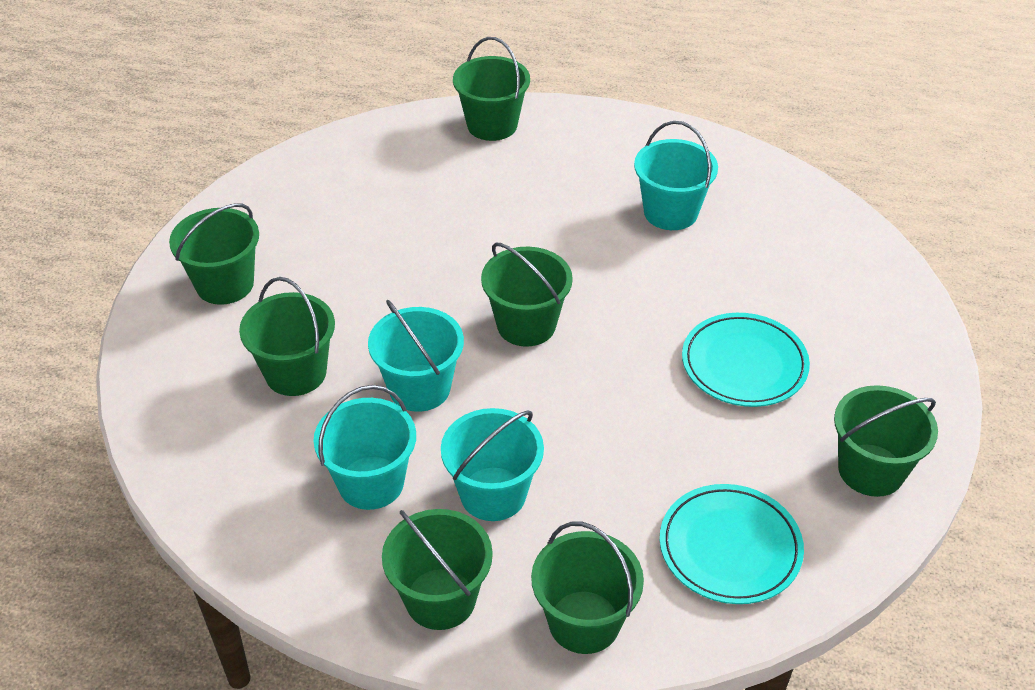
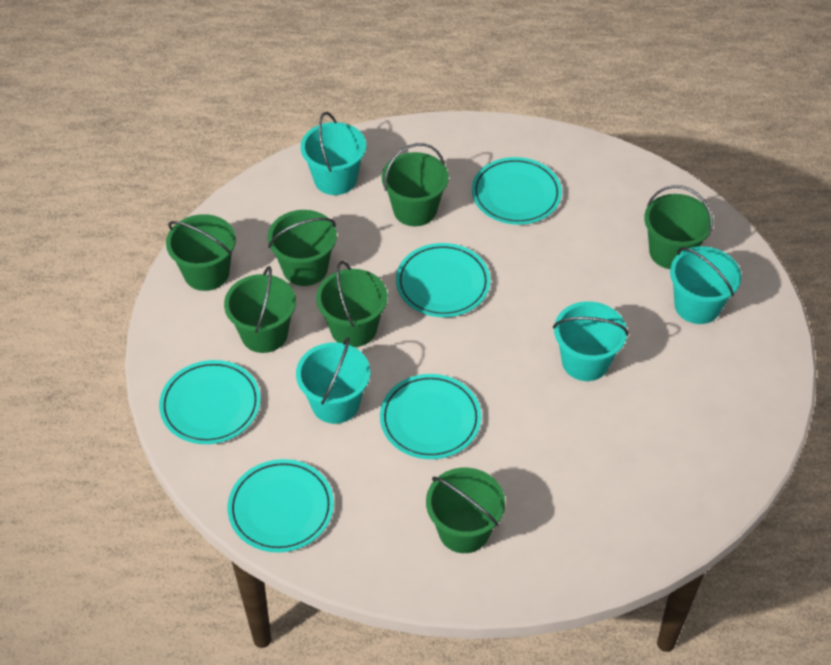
turquoise plate: 2 -> 5

